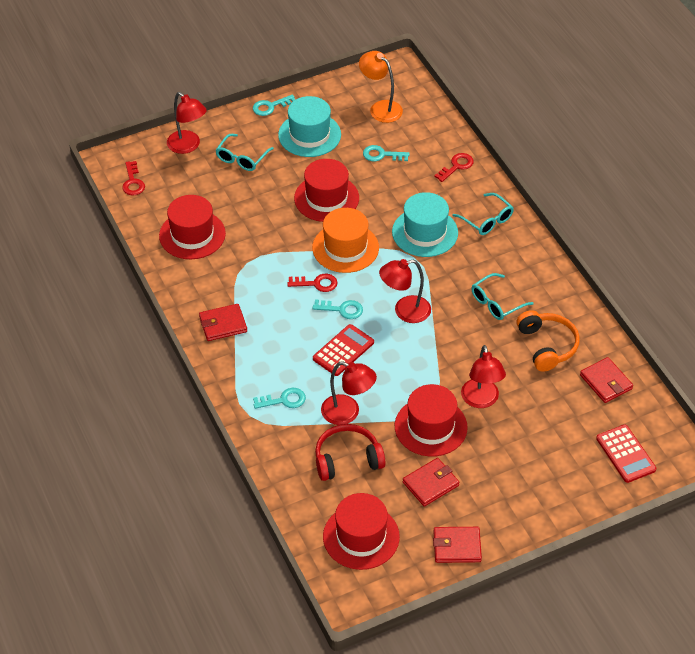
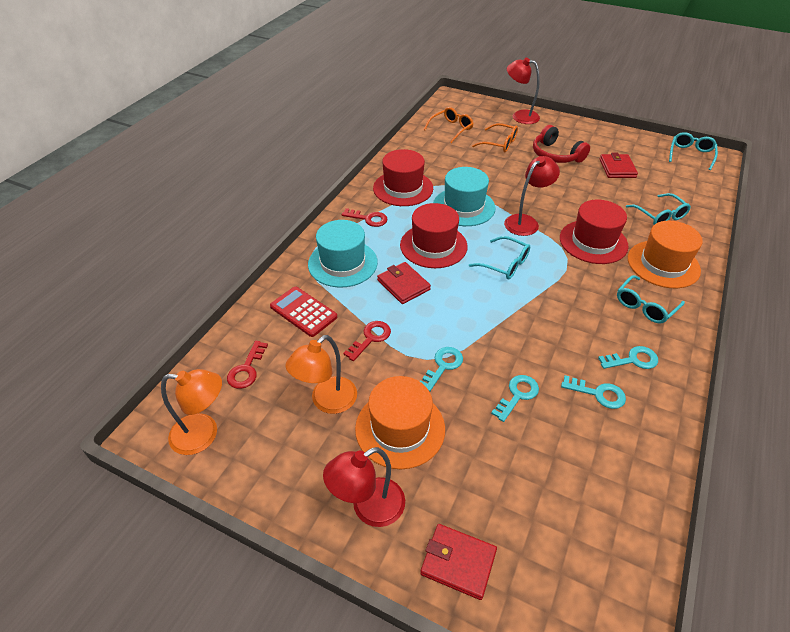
orange glasses: 0 -> 2
orange hat: 1 -> 2
orange headphones: 1 -> 0
orange lamp: 1 -> 2
red calculator: 2 -> 1
red hat: 4 -> 3
red lamp: 4 -> 3
red wallet: 4 -> 3
turquoise glasses: 3 -> 4

